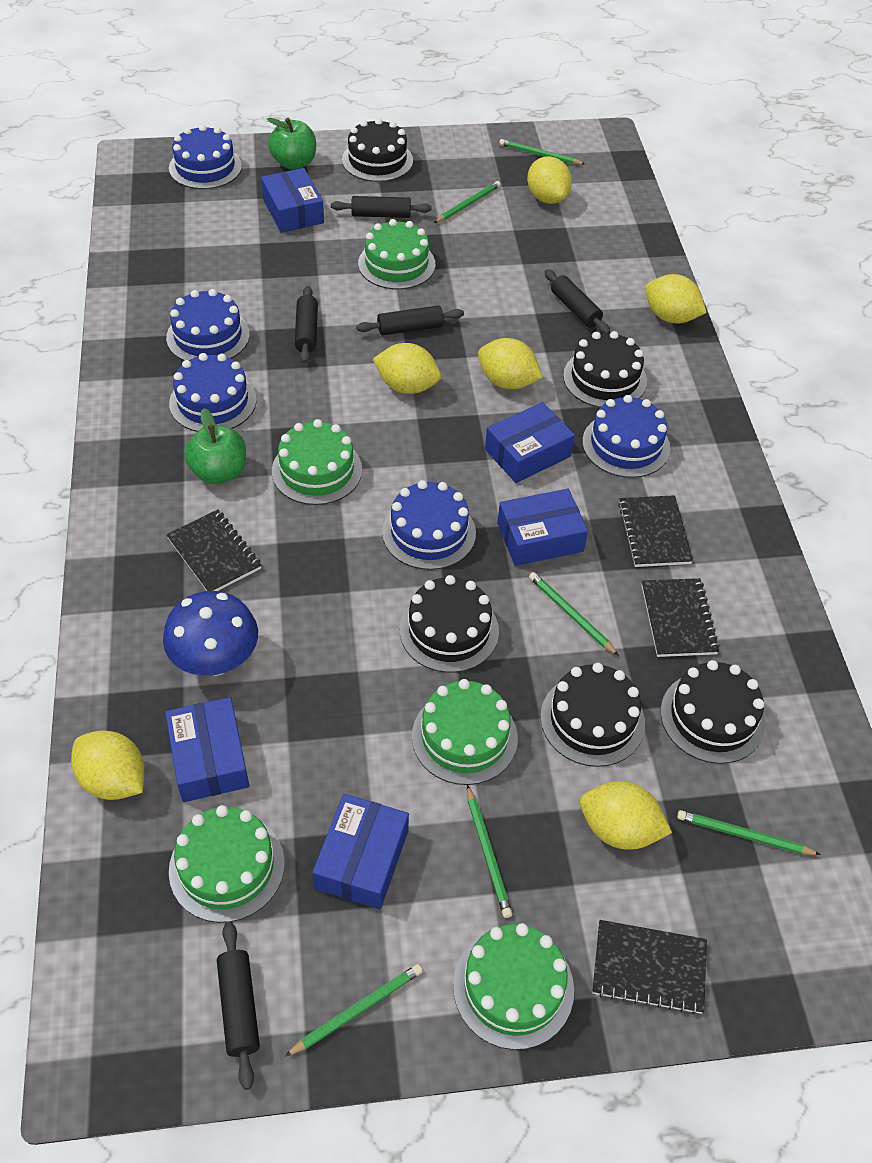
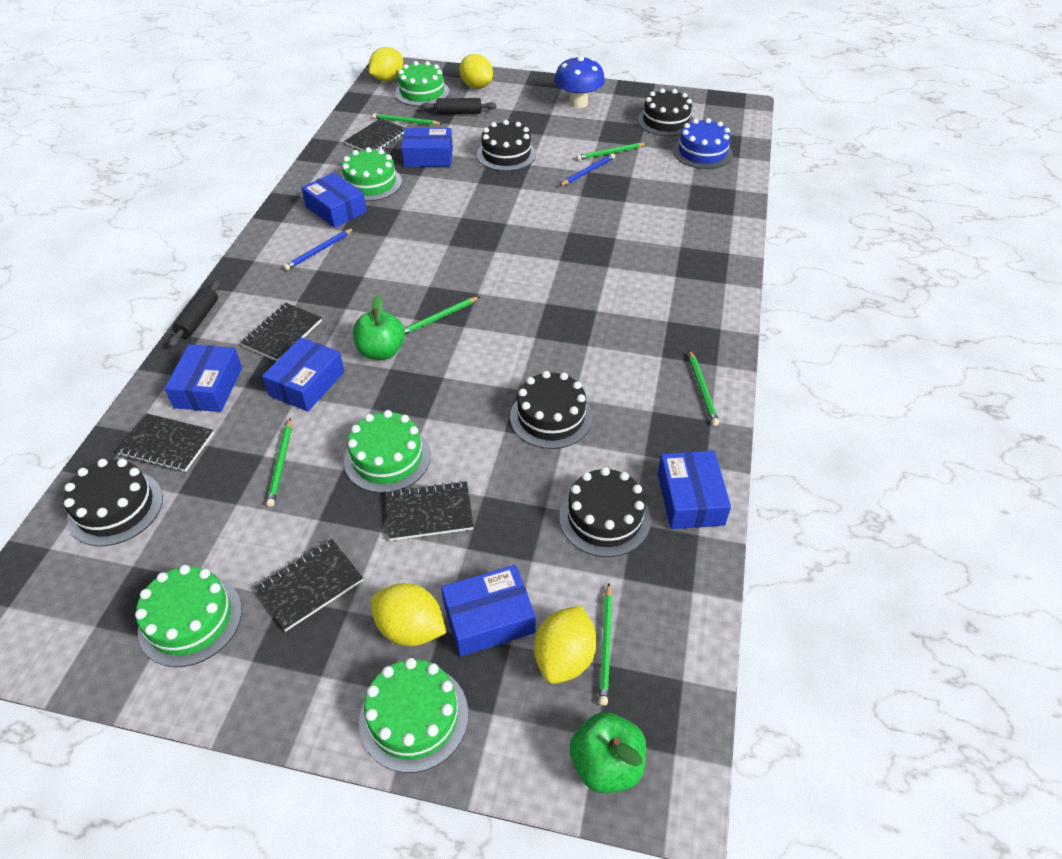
black notebook: 4 -> 5
black rolling pin: 5 -> 2
blue box: 5 -> 6
blue cake: 5 -> 1
blue pencil: 0 -> 2
yellow lemon: 6 -> 4

